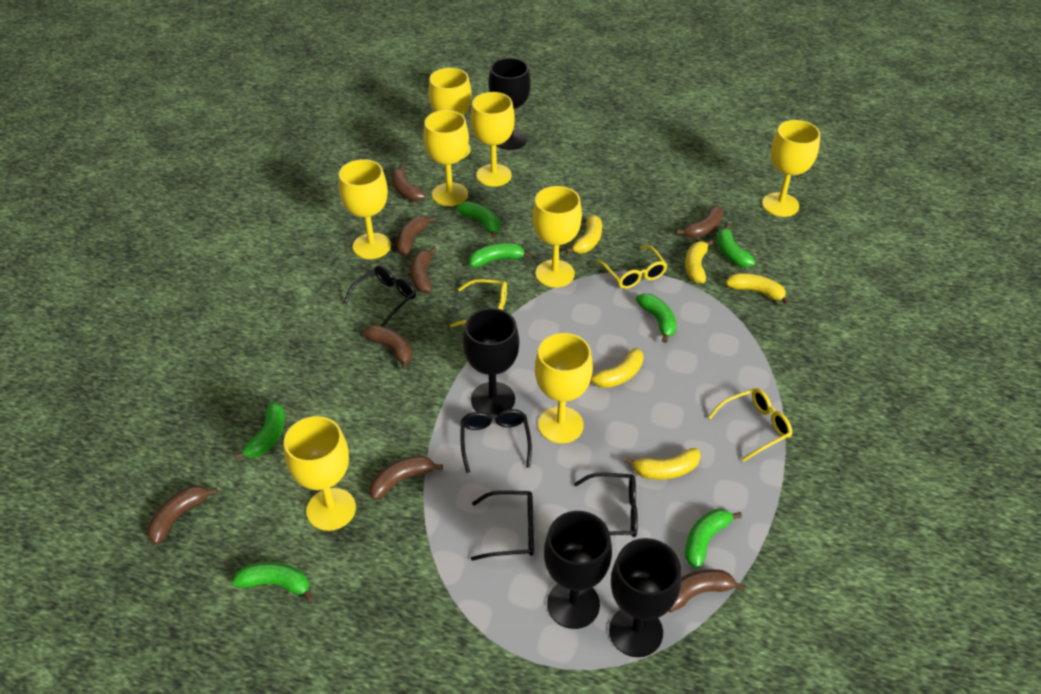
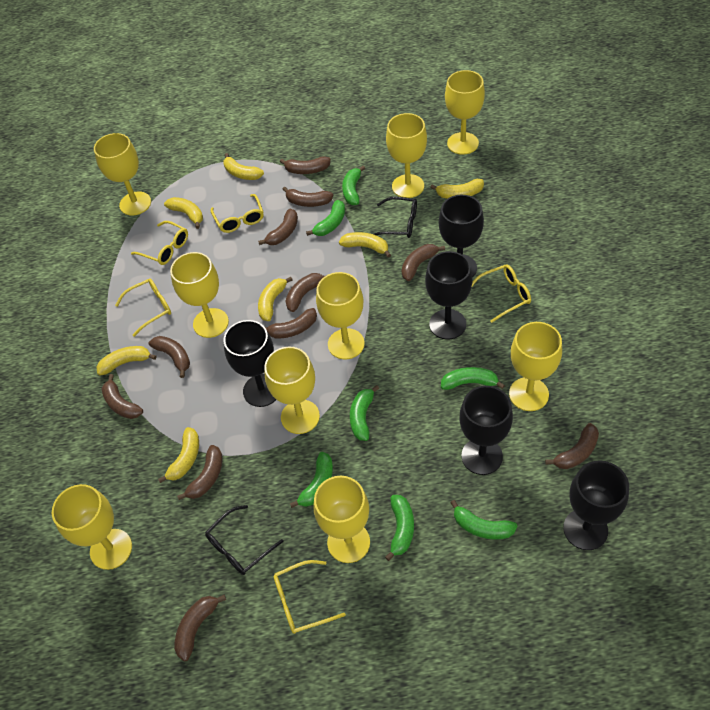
black glasses: 4 -> 2
black goblet: 4 -> 5
brown banana: 8 -> 11
yellow banana: 5 -> 7
yellow glasses: 3 -> 5
yellow goblet: 8 -> 9

